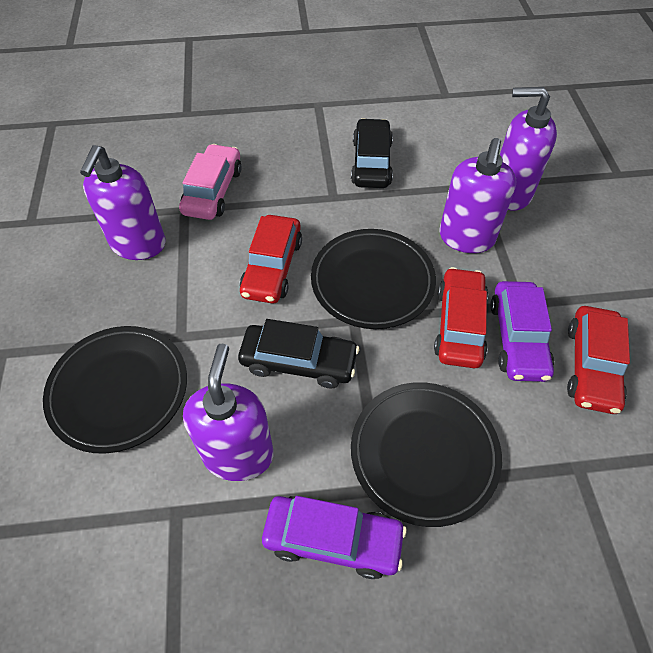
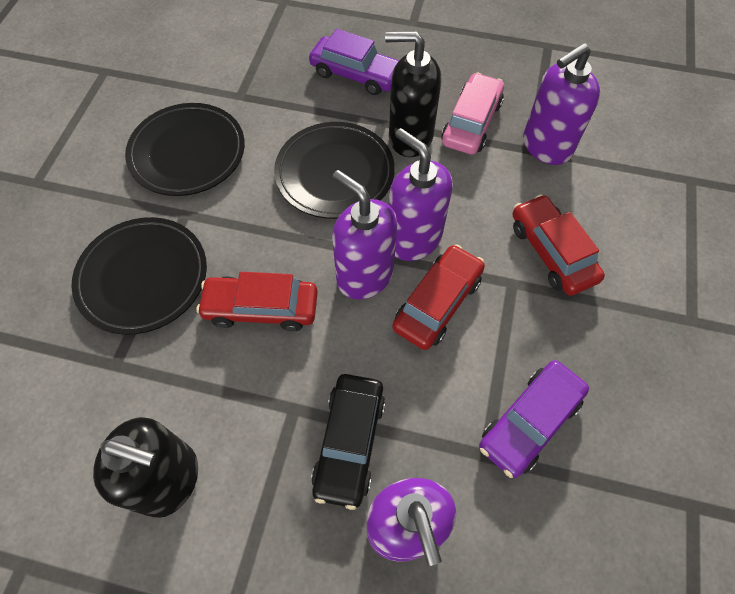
black car: 2 -> 1
black soap dispenser: 0 -> 2

